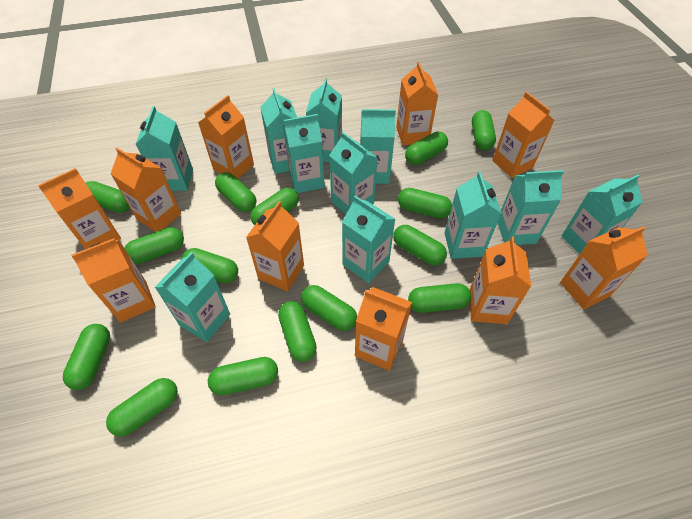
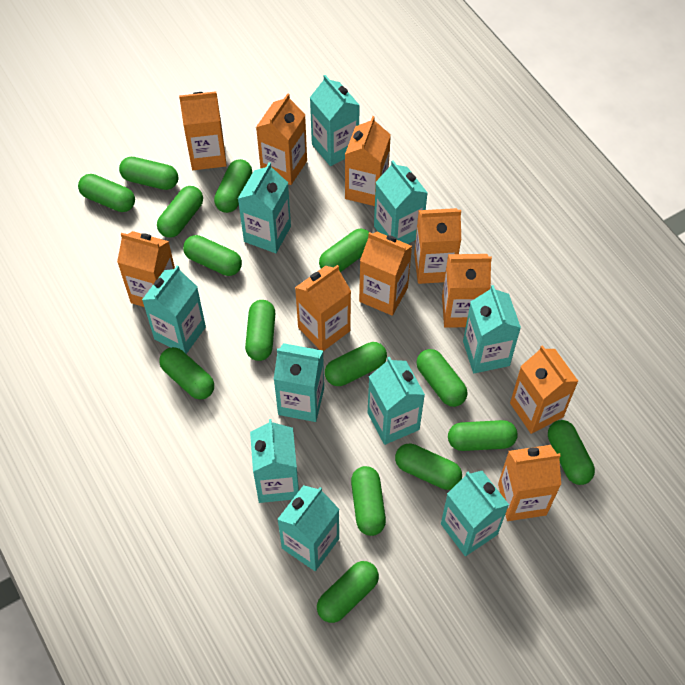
turquoise carton: 11 -> 10

